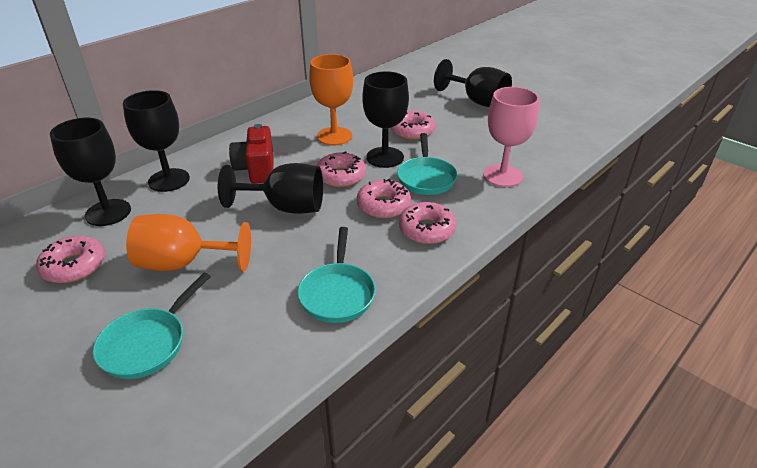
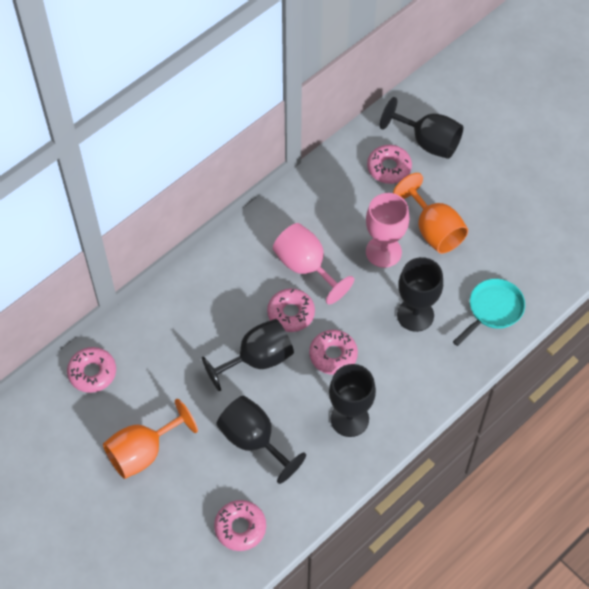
pink goblet: 1 -> 2
red camera: 1 -> 0
turquoise pan: 3 -> 1

